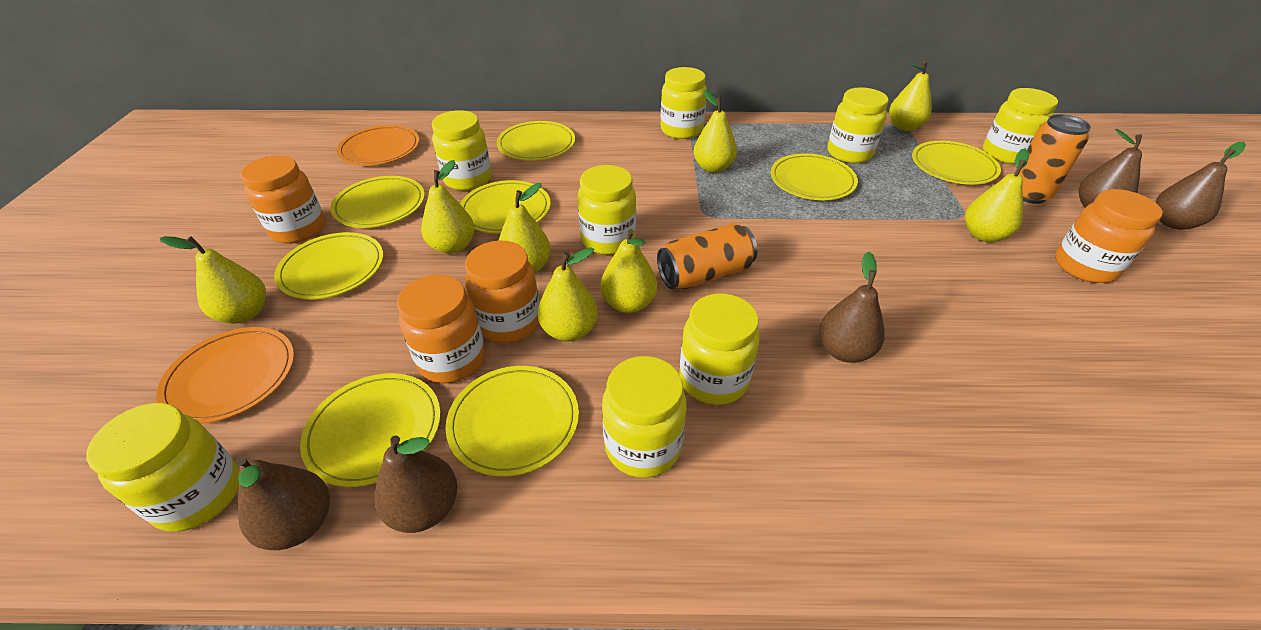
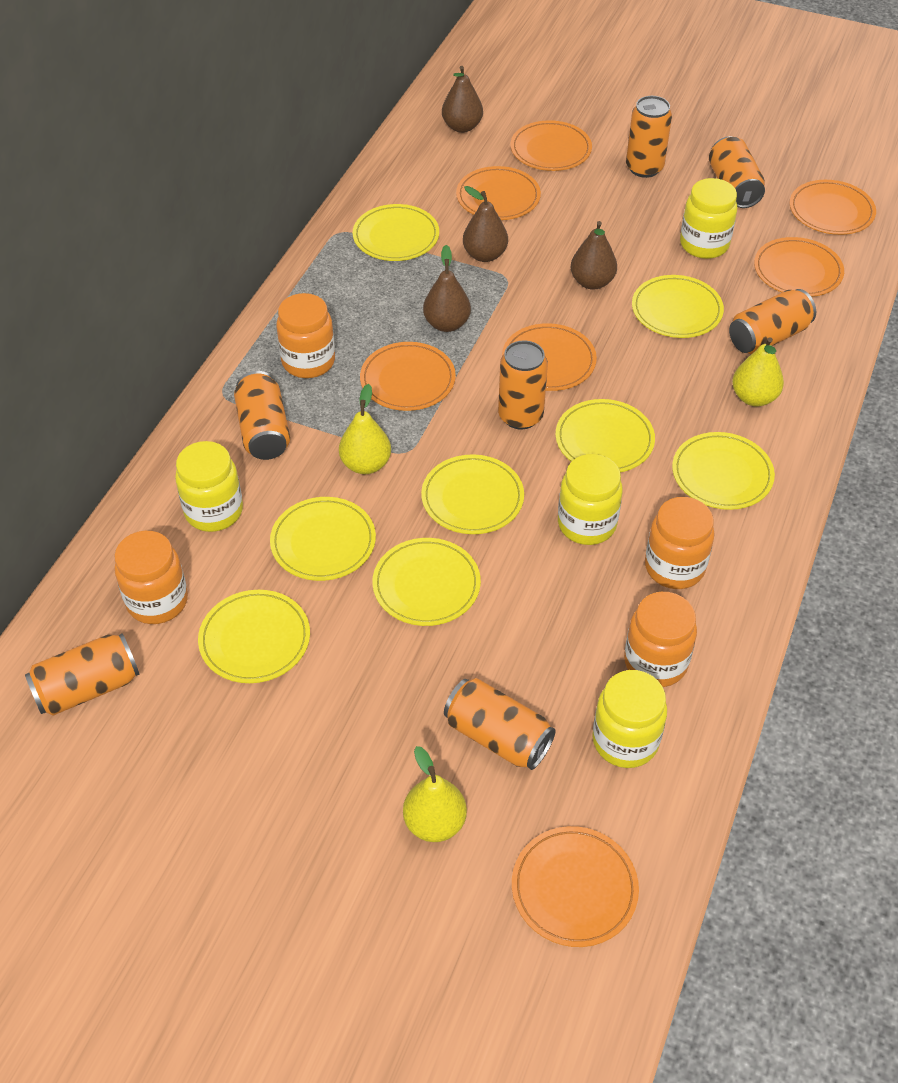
brown pear: 5 -> 4
orange can: 2 -> 7
orange plate: 2 -> 7
yellow jar: 8 -> 4
yellow pear: 8 -> 3

